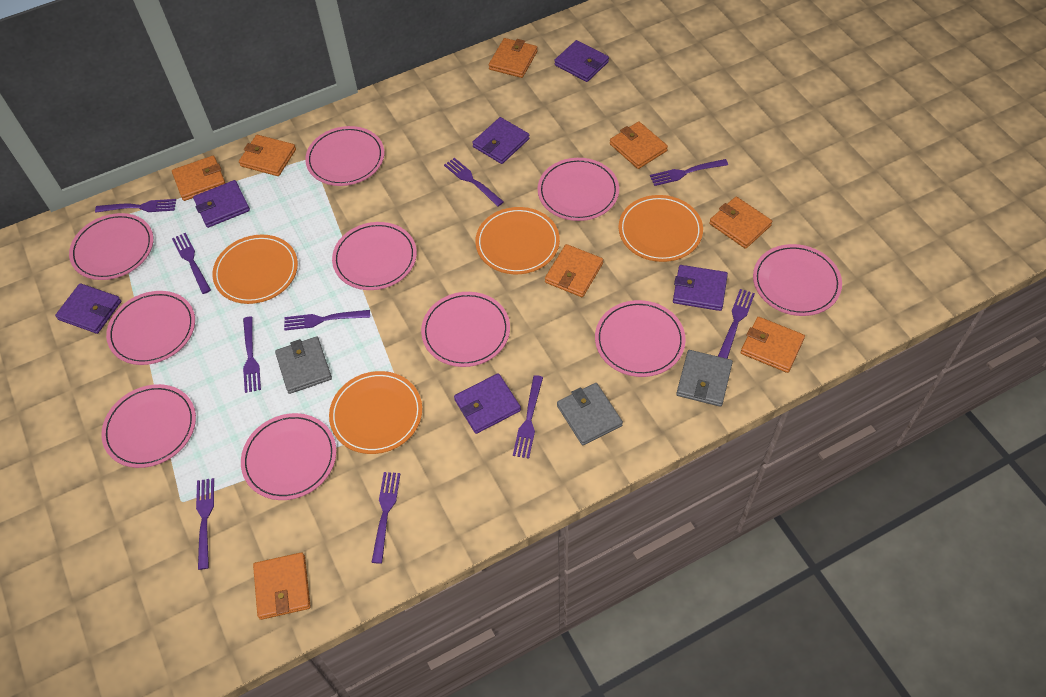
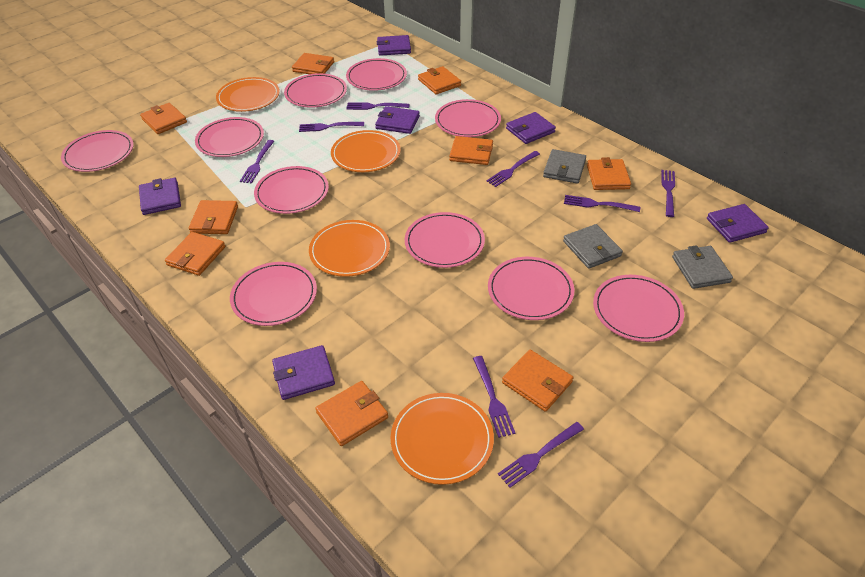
orange wallet: 8 -> 9
purple fork: 10 -> 8

